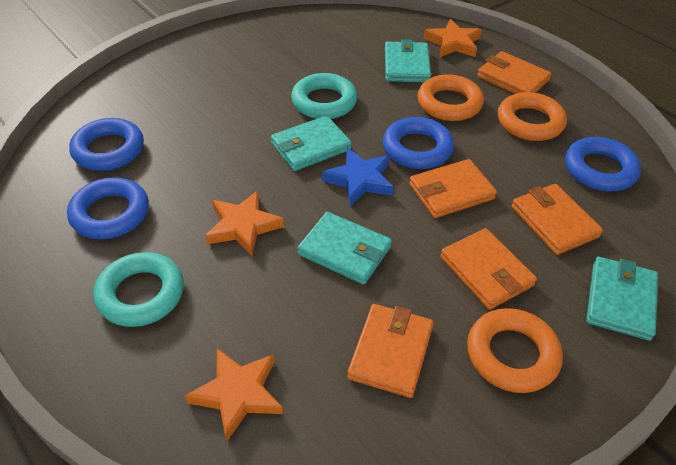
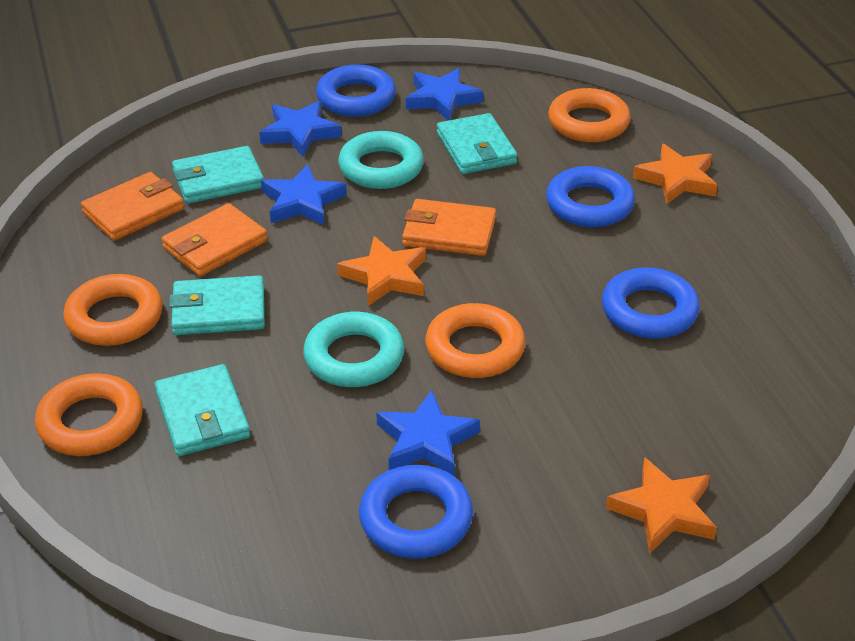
blue star: 1 -> 4
orange ring: 3 -> 4
orange wallet: 5 -> 3

